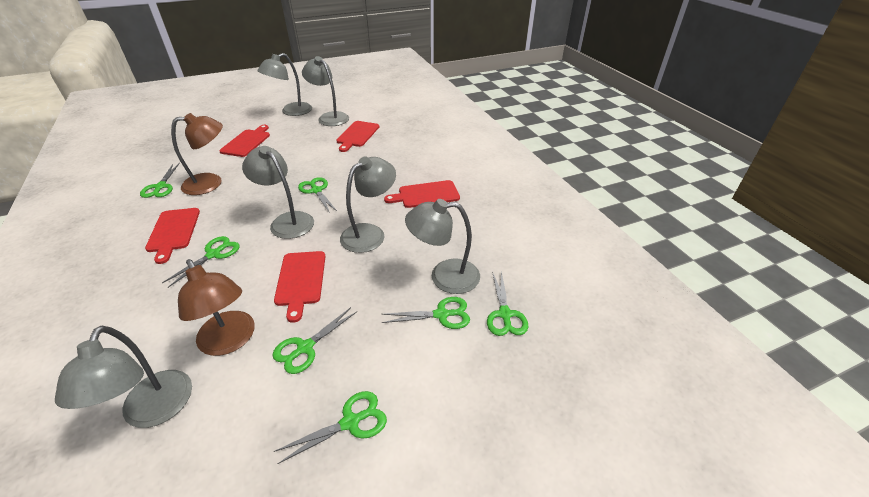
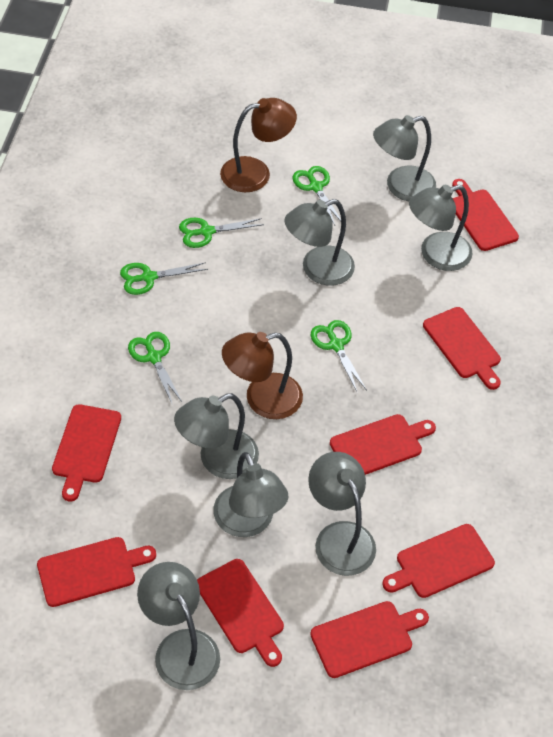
green scissors: 7 -> 5
grey lamp: 6 -> 7
red cutting board: 5 -> 8

